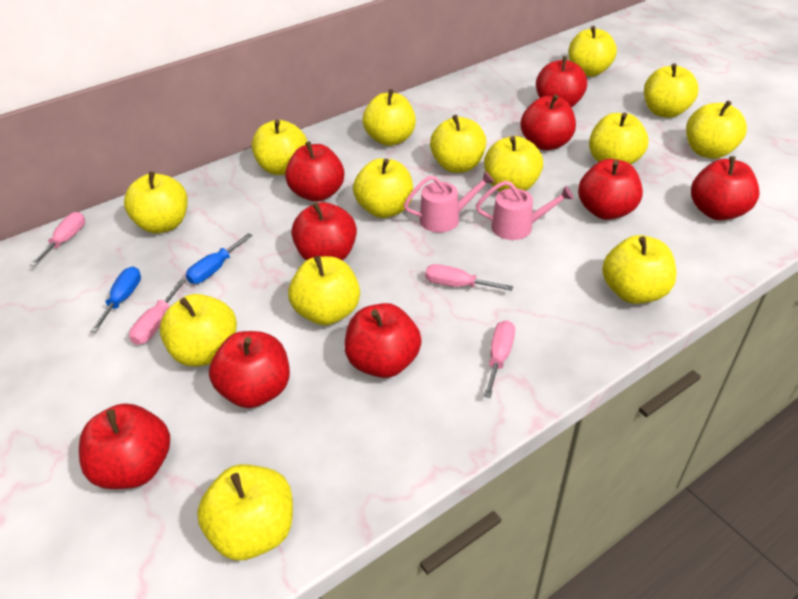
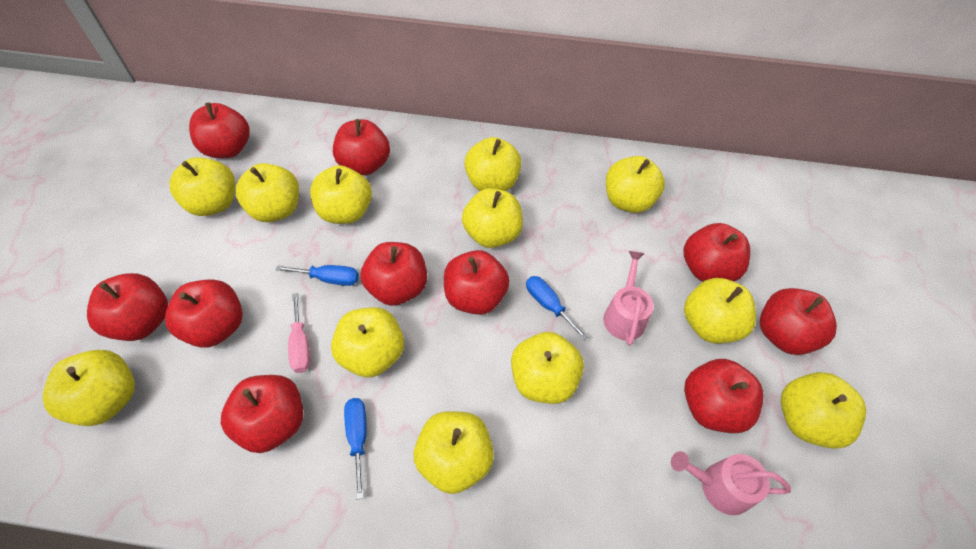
blue screwdriver: 2 -> 3
pink screwdriver: 4 -> 1
red apple: 9 -> 10
yellow apple: 14 -> 12

